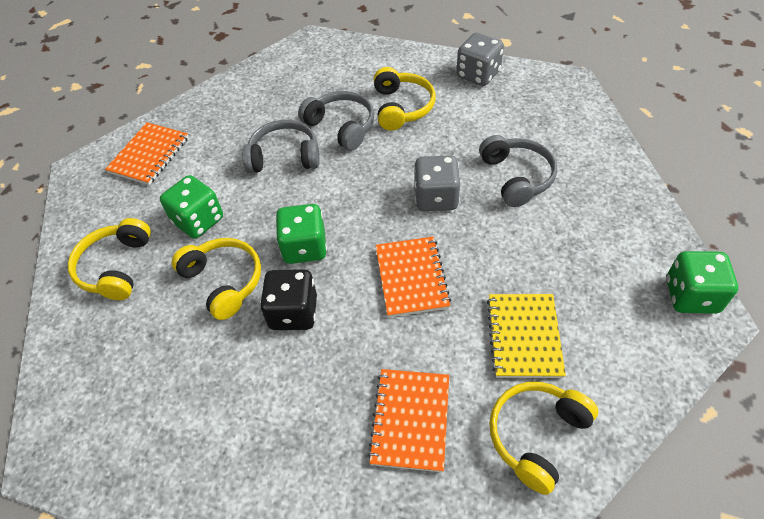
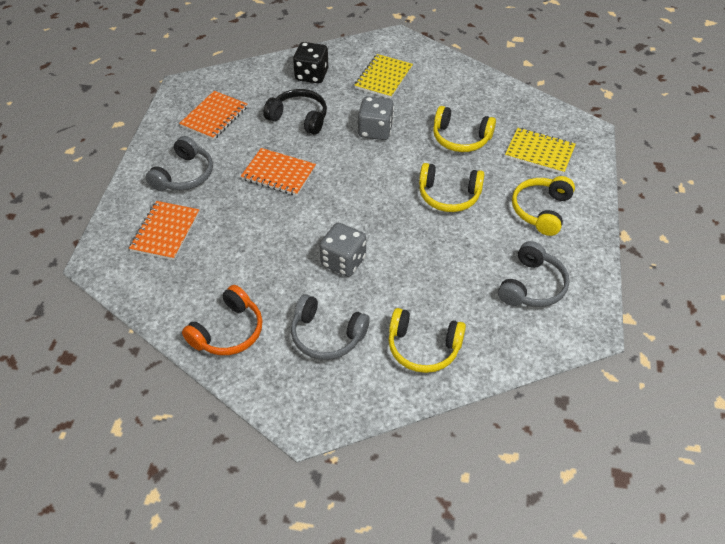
black headphones: 0 -> 1
green dice: 3 -> 0
orange headphones: 0 -> 1
yellow notebook: 1 -> 2

